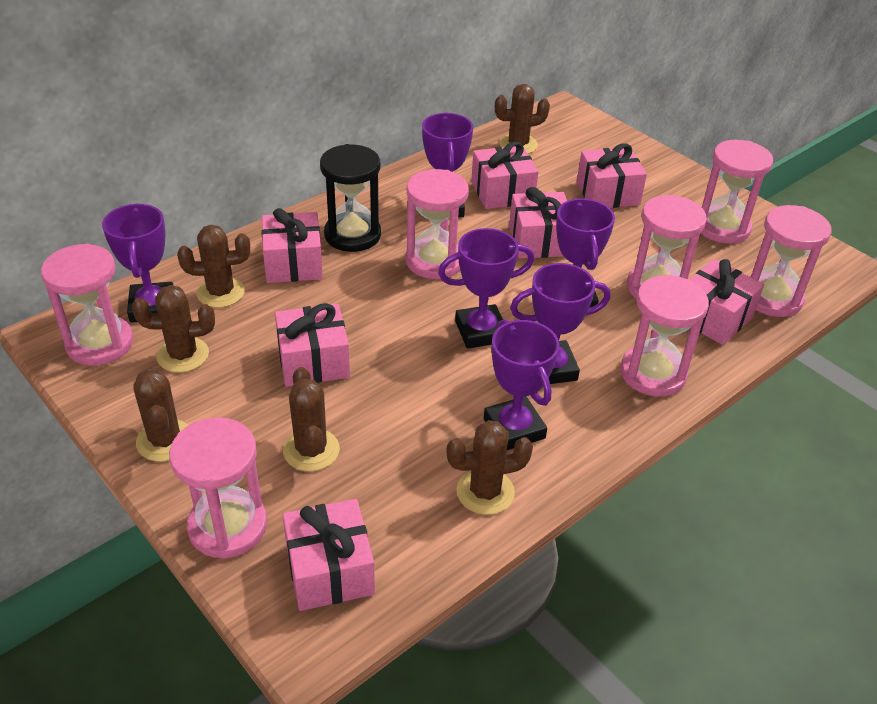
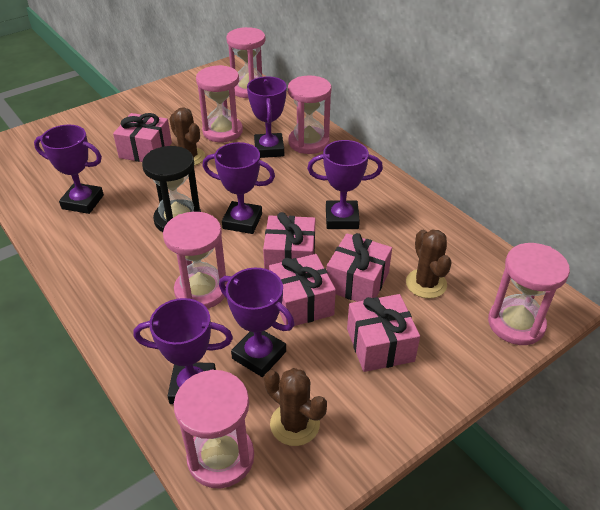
brown cactus: 6 -> 3
pink gift: 7 -> 5
pink hourglass: 7 -> 6

